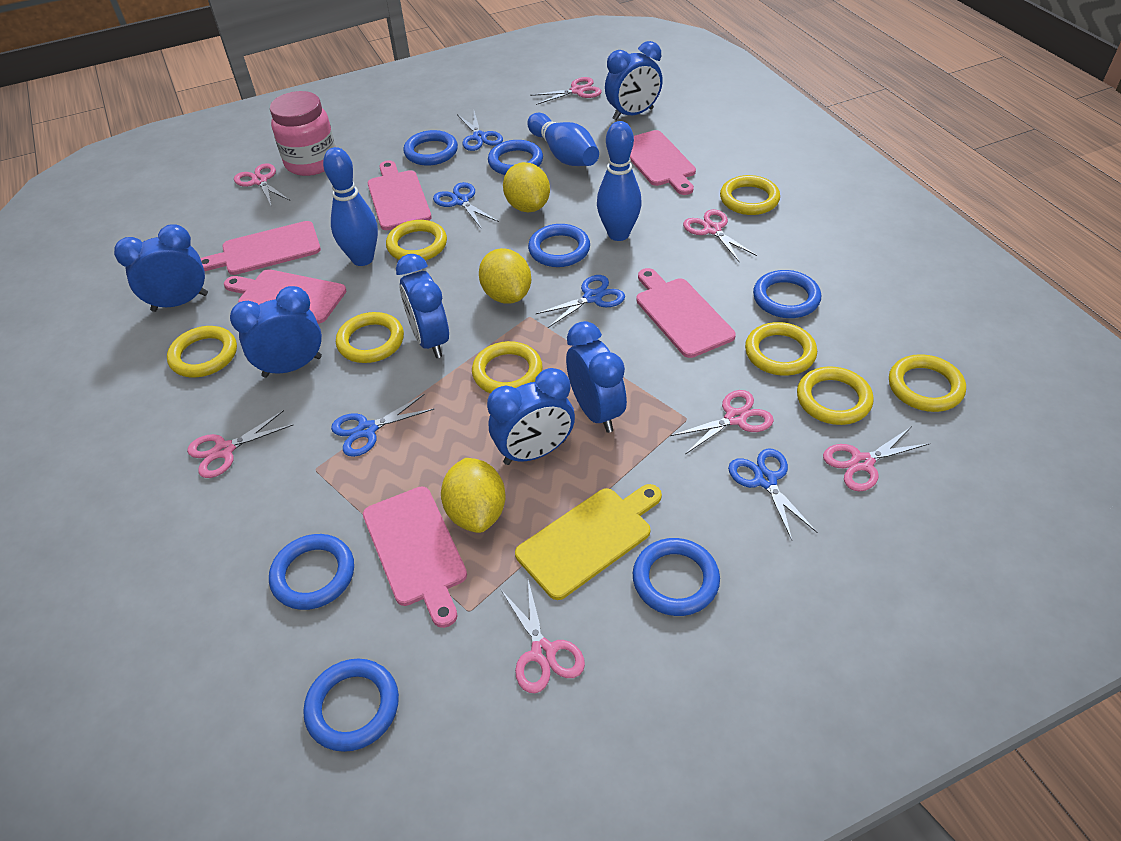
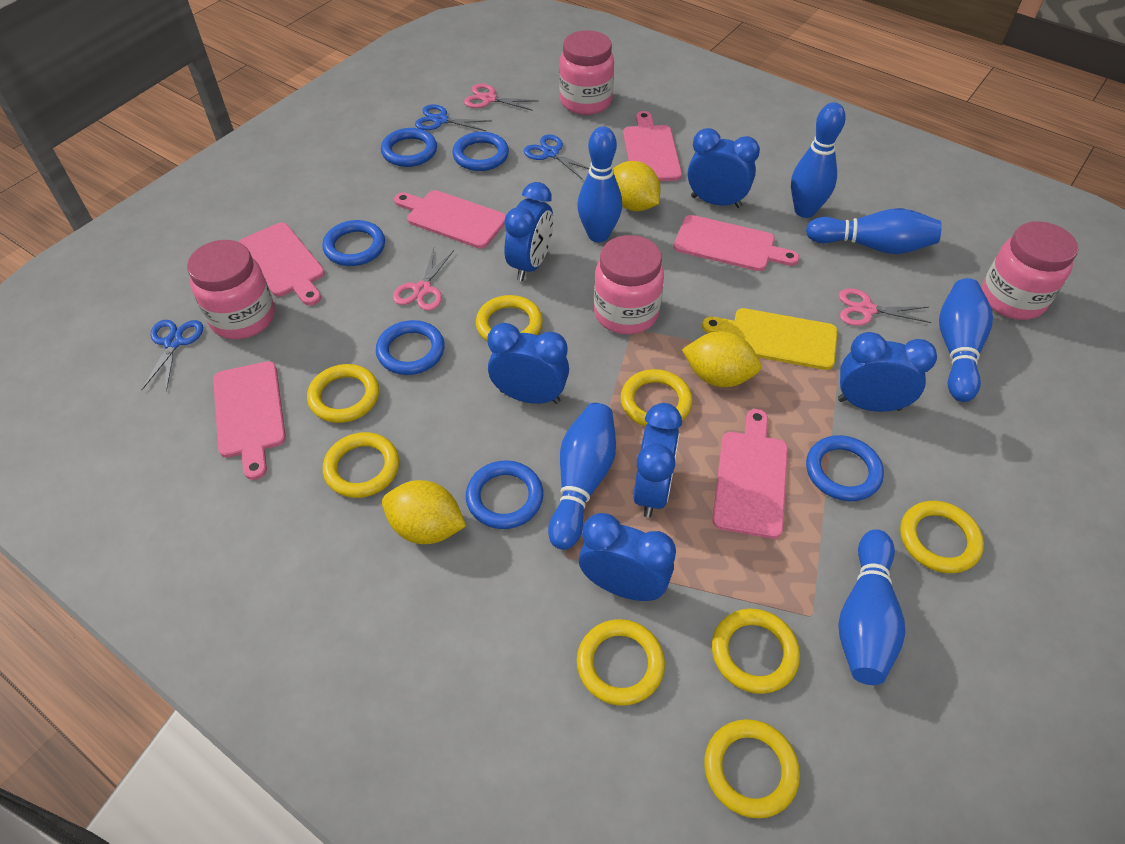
blue bowling pin: 3 -> 6
blue ring: 7 -> 6
blue scissors: 5 -> 3
pink jar: 1 -> 4
pink scissors: 7 -> 3

